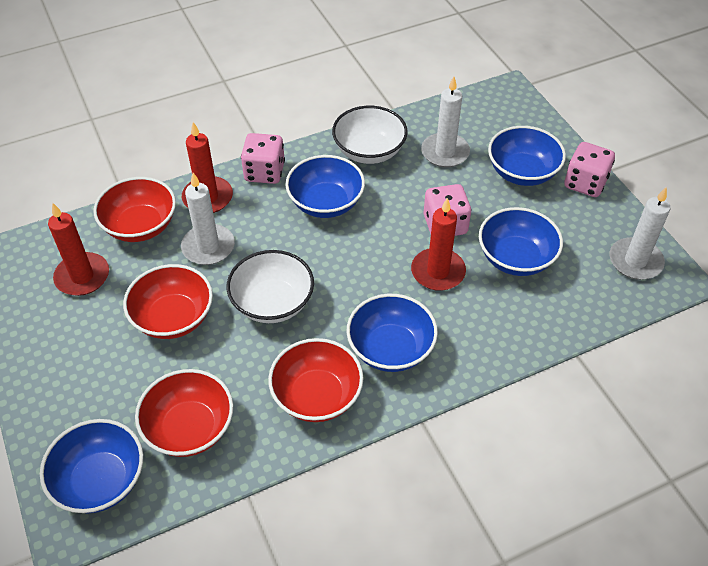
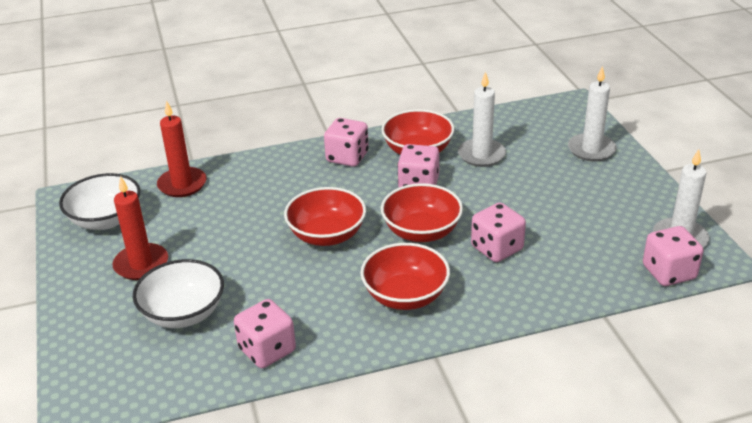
blue bowl: 5 -> 0
pink dice: 3 -> 5
red candle: 3 -> 2

